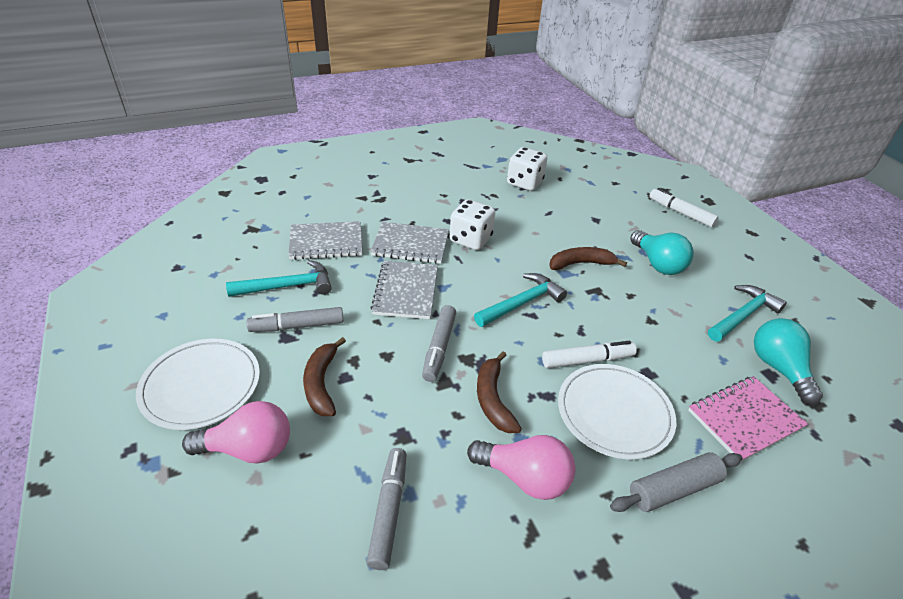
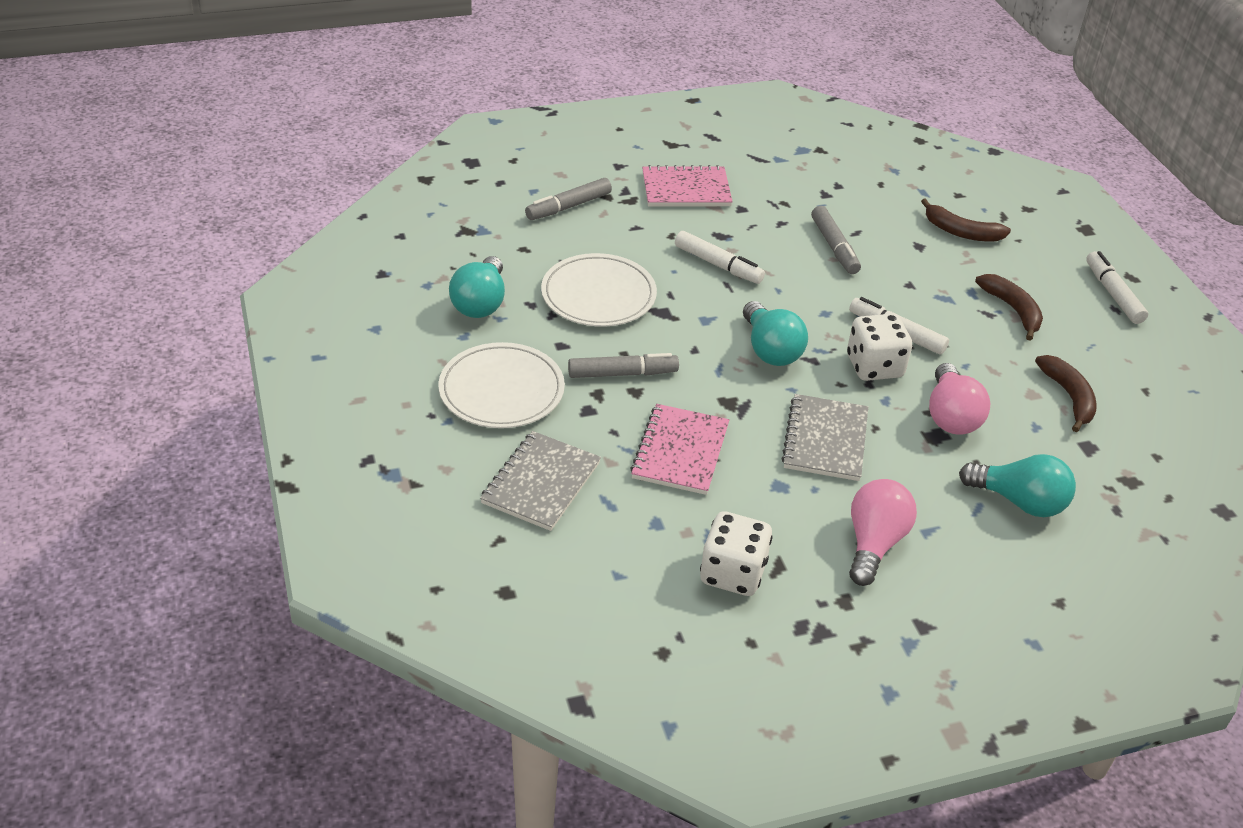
grey notebook: 3 -> 2
grey rolling pin: 1 -> 0
pink notebook: 1 -> 2
turquoise hammer: 3 -> 0
turquoise light bulb: 2 -> 3
white marker: 2 -> 3

